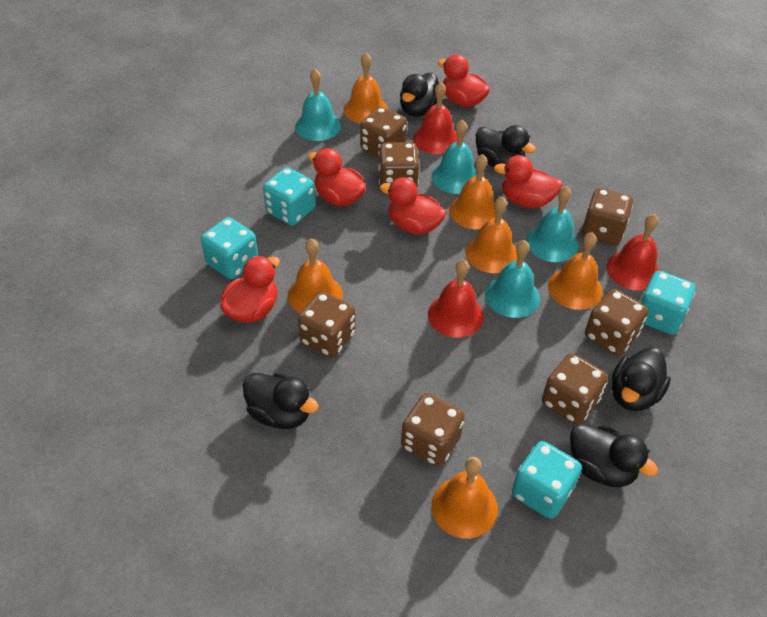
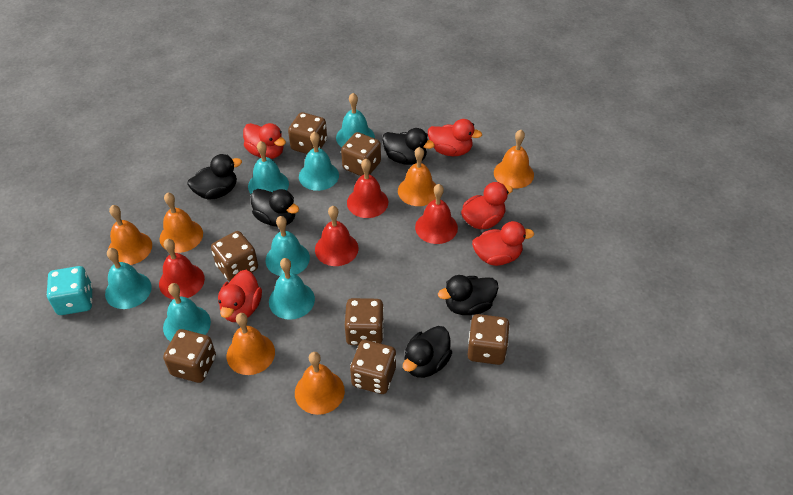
red bell: 3 -> 4
turquoise bell: 4 -> 7
turquoise dice: 4 -> 1

